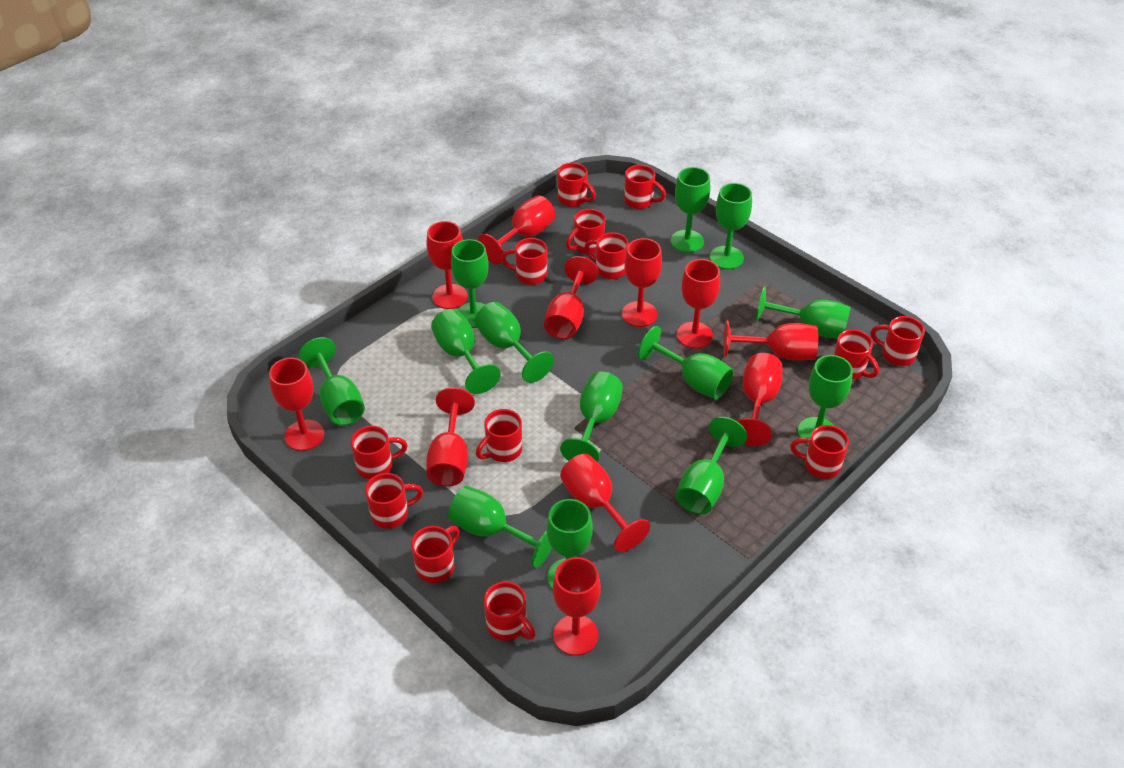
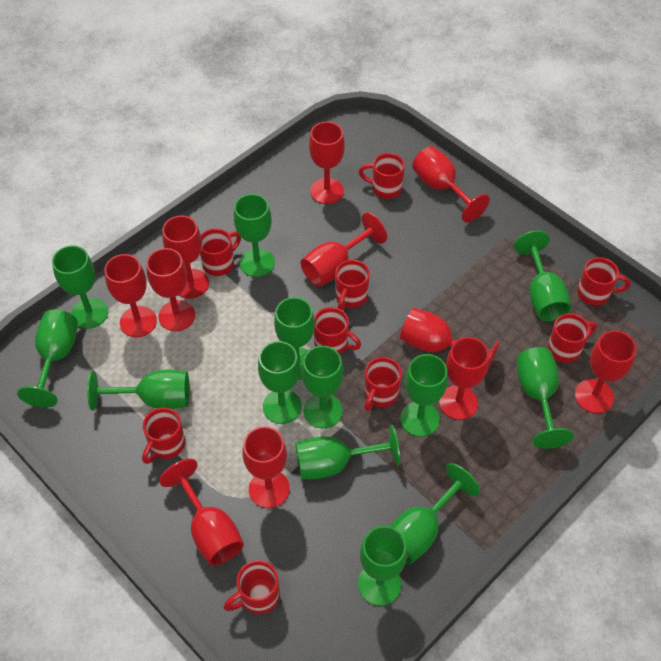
red mug: 13 -> 9

